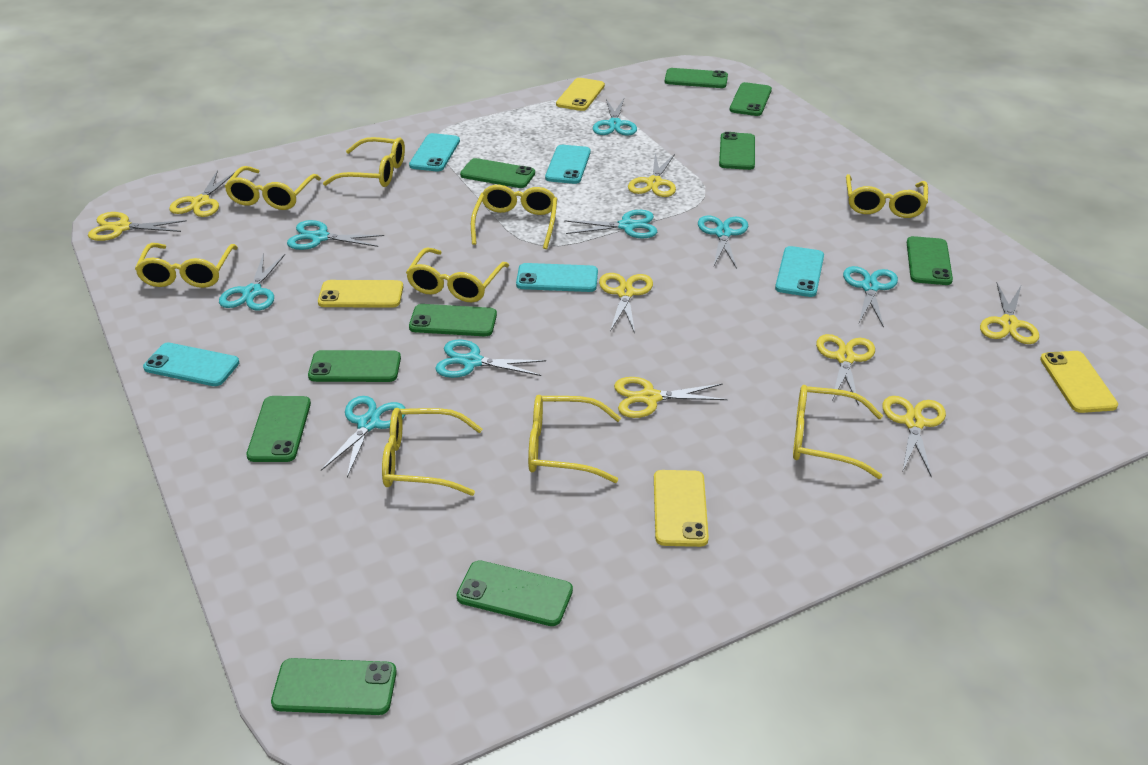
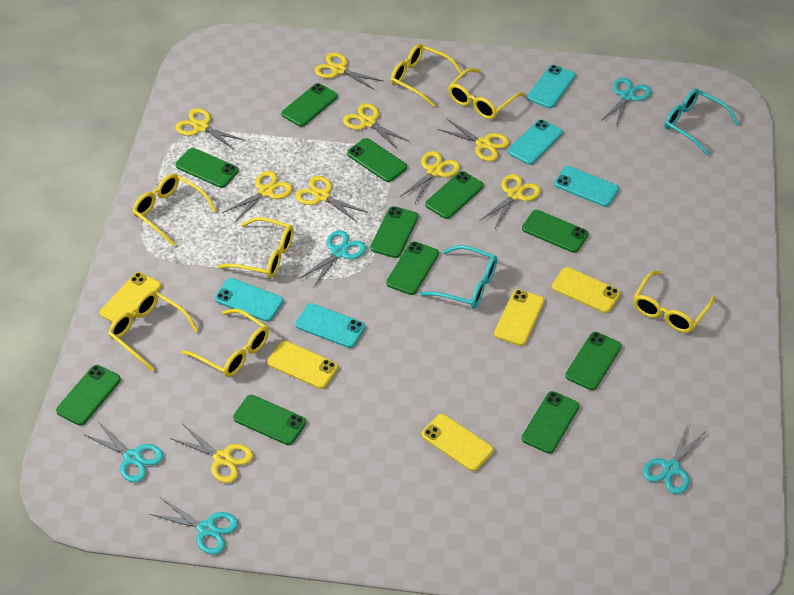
green phone: 10 -> 11
turquoise glasses: 0 -> 2
turquoise scissors: 8 -> 5
yellow glasses: 9 -> 7
yellow phone: 4 -> 5
yellow scissors: 8 -> 9

